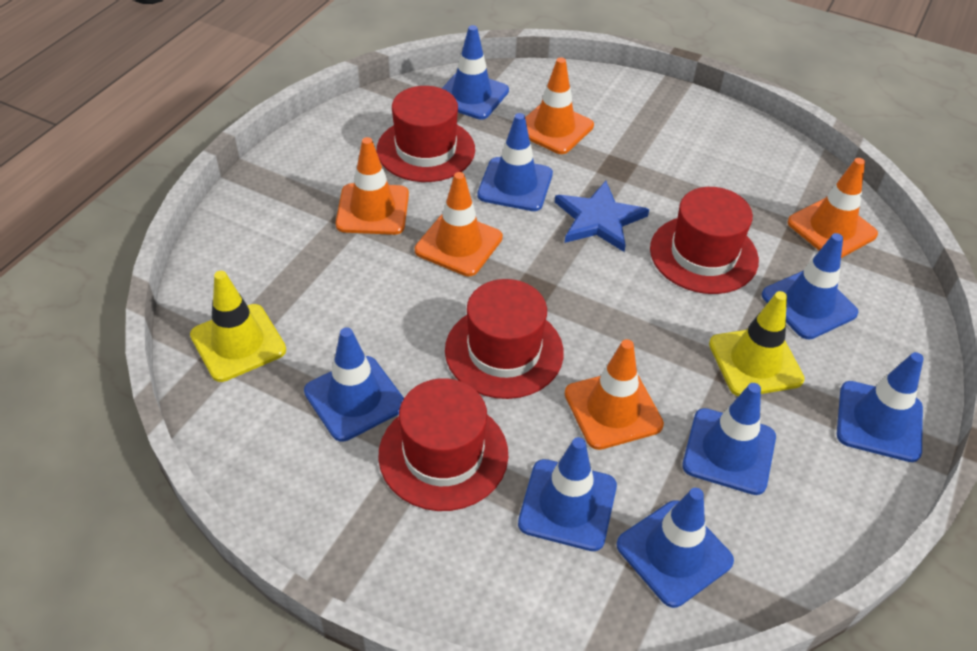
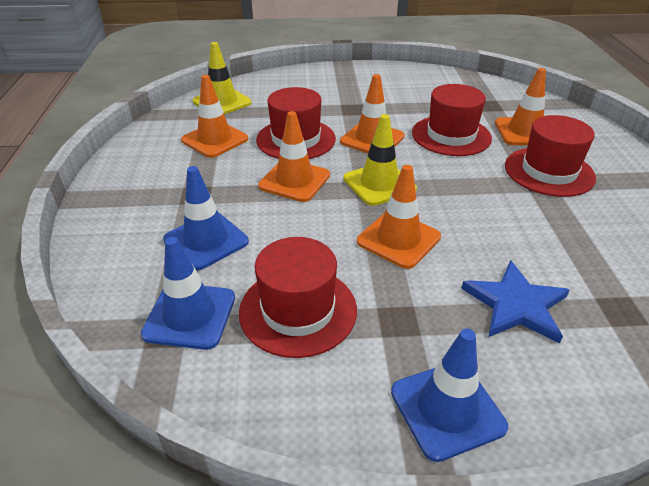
blue traffic cone: 8 -> 3

